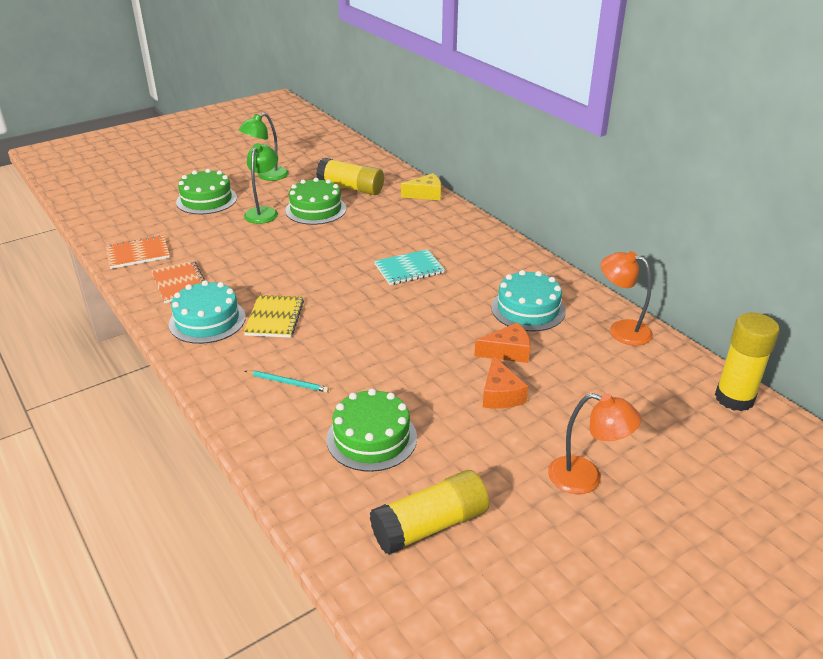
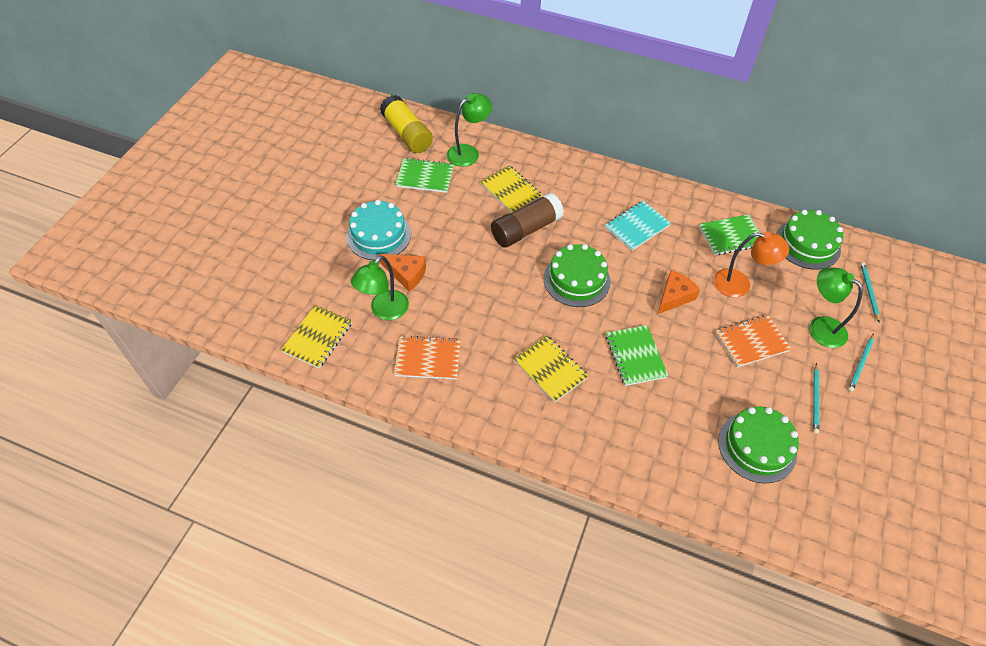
brown glue stick: 0 -> 1
green lamp: 2 -> 3
green notebook: 0 -> 3
orange lamp: 2 -> 1
turquoise cake: 2 -> 1
turquoise pencil: 1 -> 3
yellow cheese: 1 -> 0
yellow glue stick: 3 -> 1
yellow notebook: 1 -> 3

